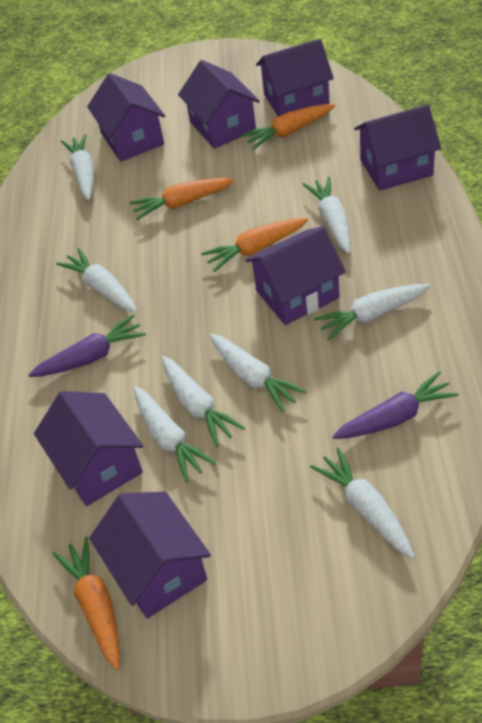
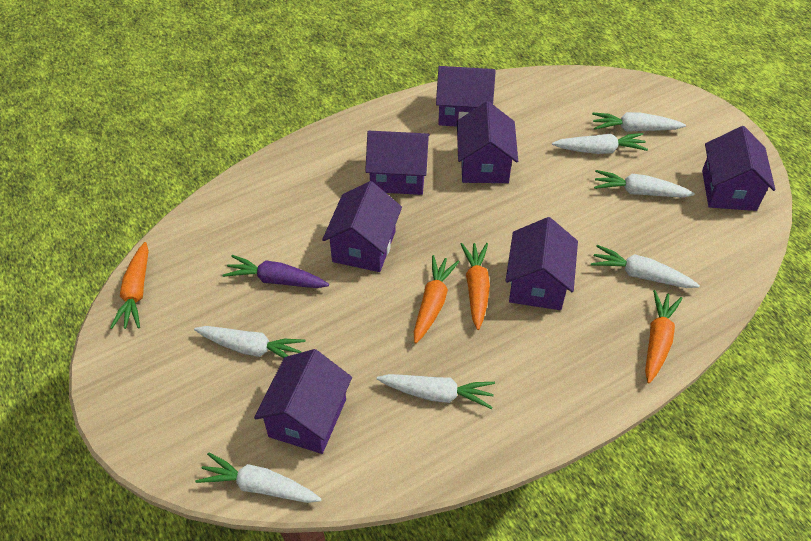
purple carrot: 2 -> 1
white carrot: 8 -> 7

